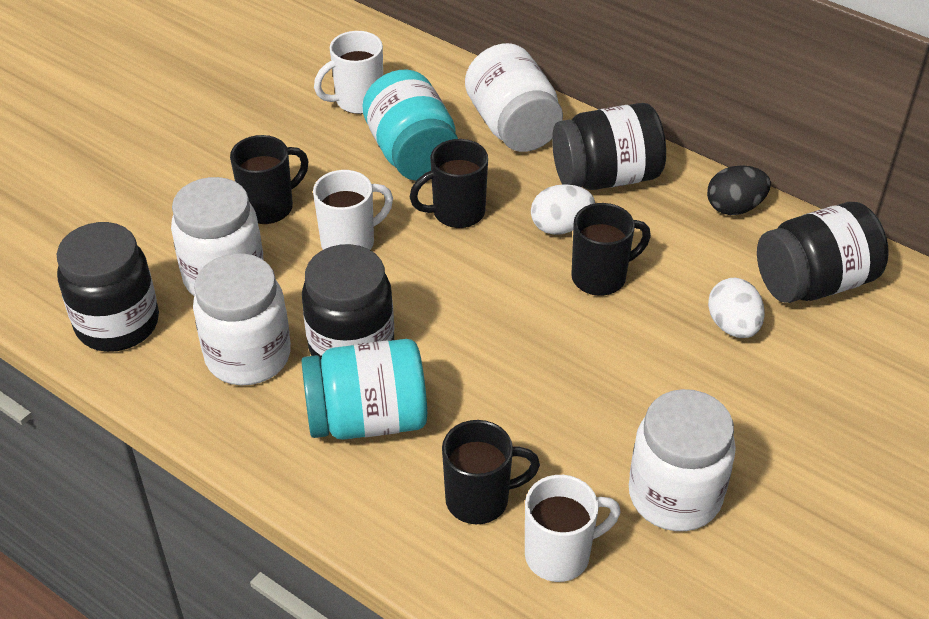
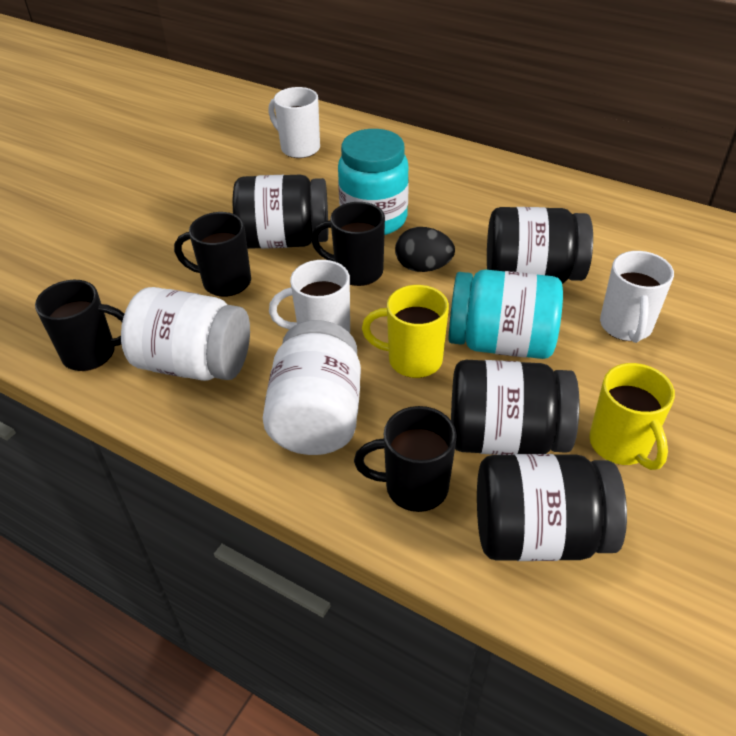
white egg: 2 -> 0
white jar: 4 -> 2
yellow mug: 0 -> 2

